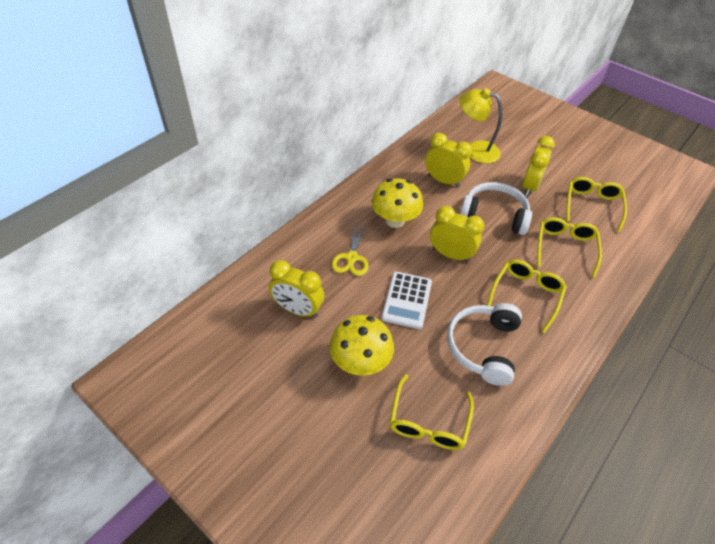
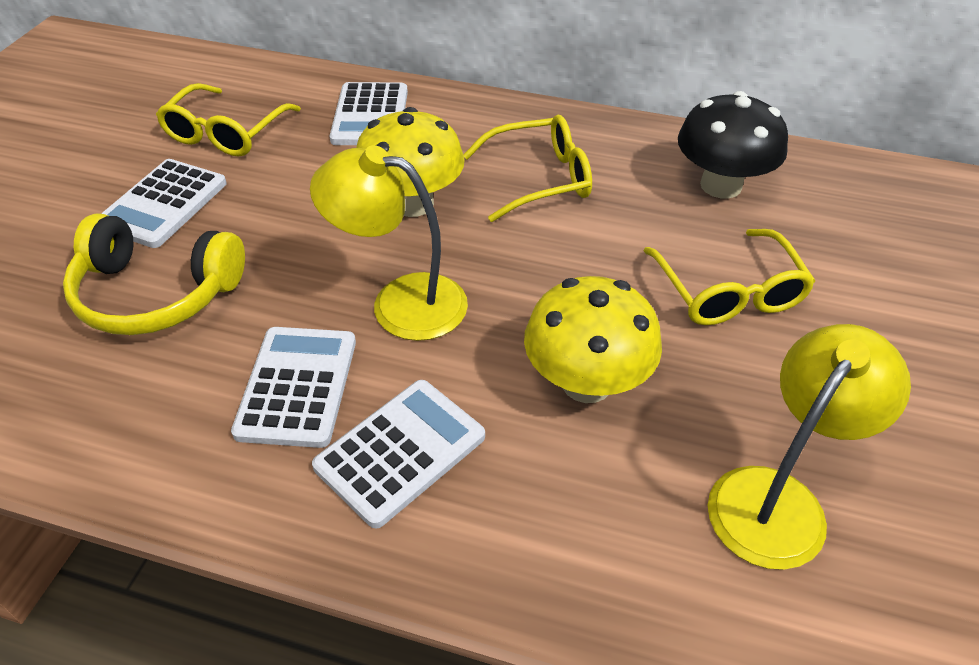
black mushroom: 0 -> 1
white calculator: 1 -> 4
white headphones: 2 -> 0
yellow clock: 4 -> 0
yellow glasses: 4 -> 3
yellow headphones: 0 -> 1
yellow lamp: 1 -> 2
yellow scissors: 1 -> 0

